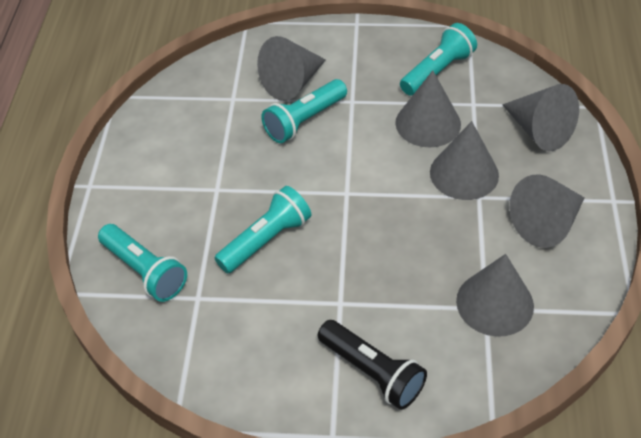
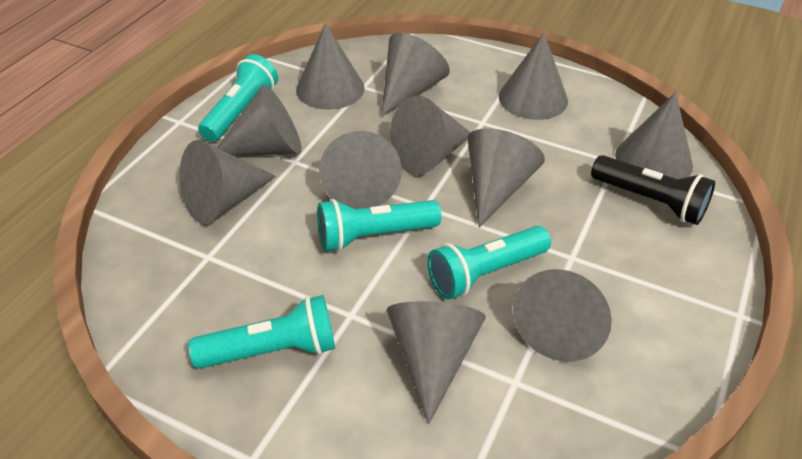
grey cone: 6 -> 11

